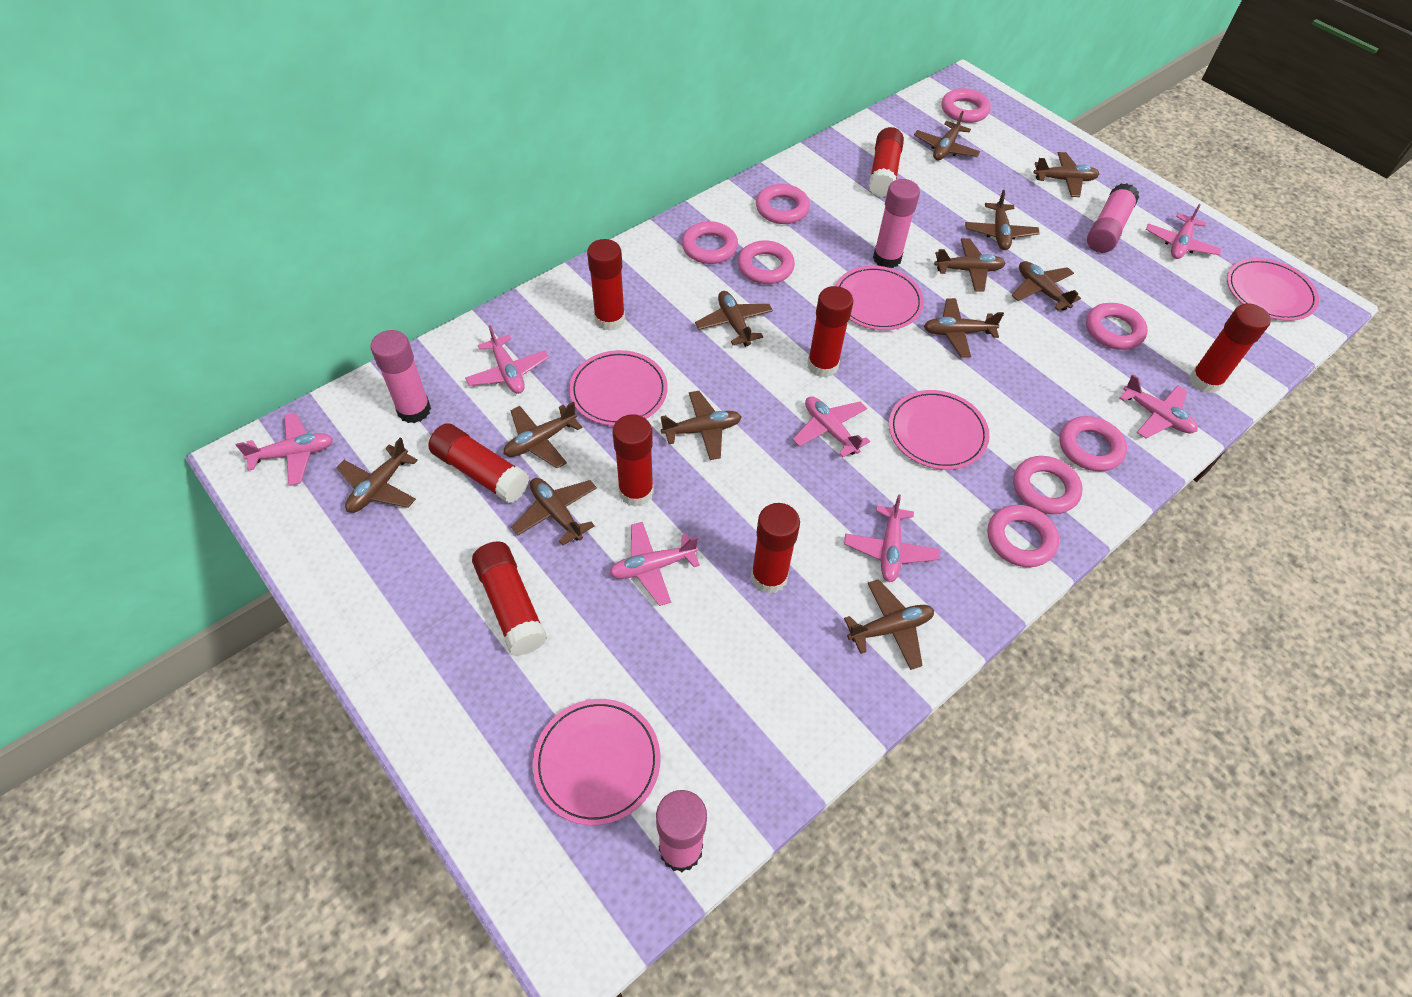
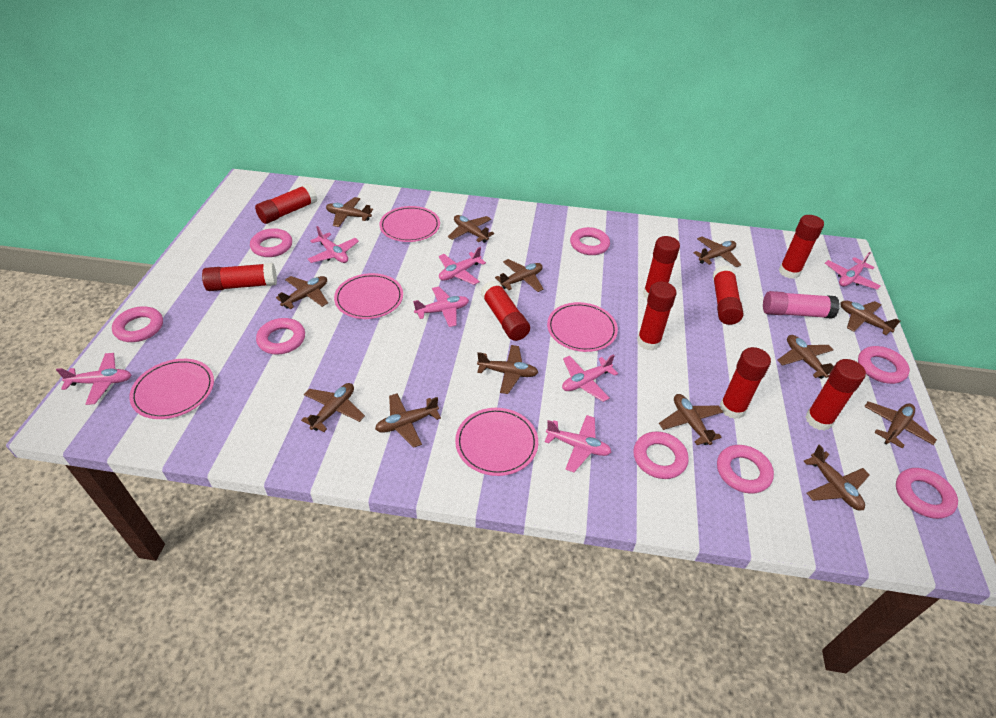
brown plane: 12 -> 13
pink glue stick: 4 -> 1
red glue stick: 8 -> 9

